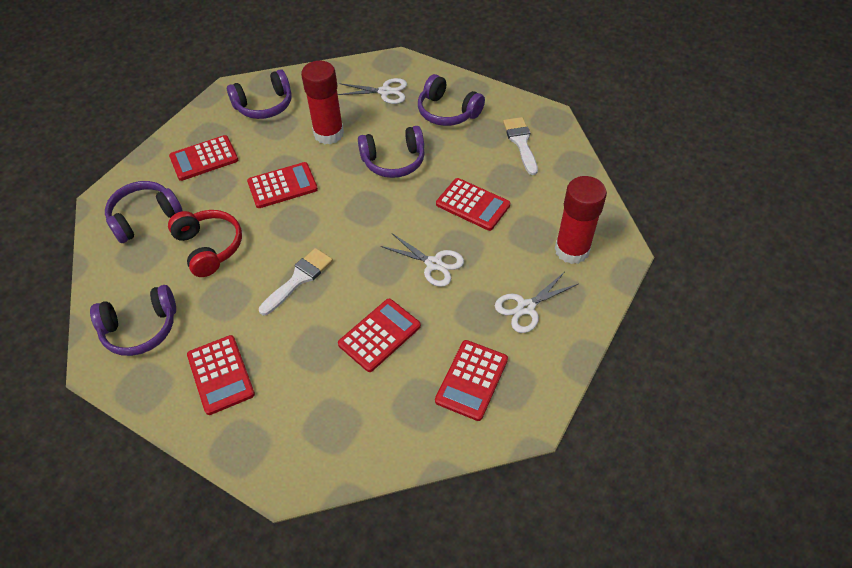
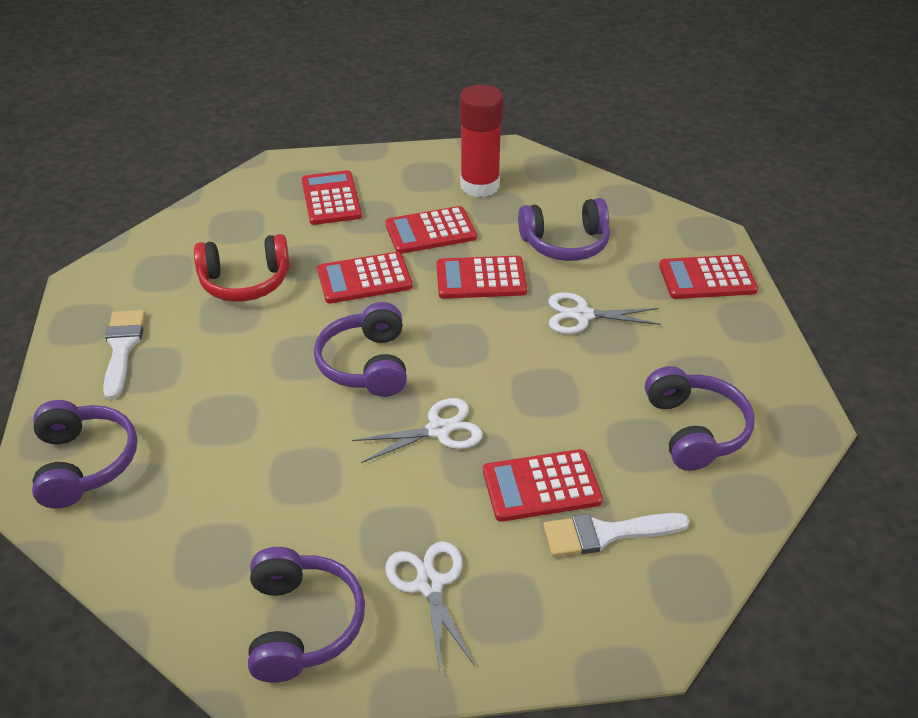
red glue stick: 2 -> 1

